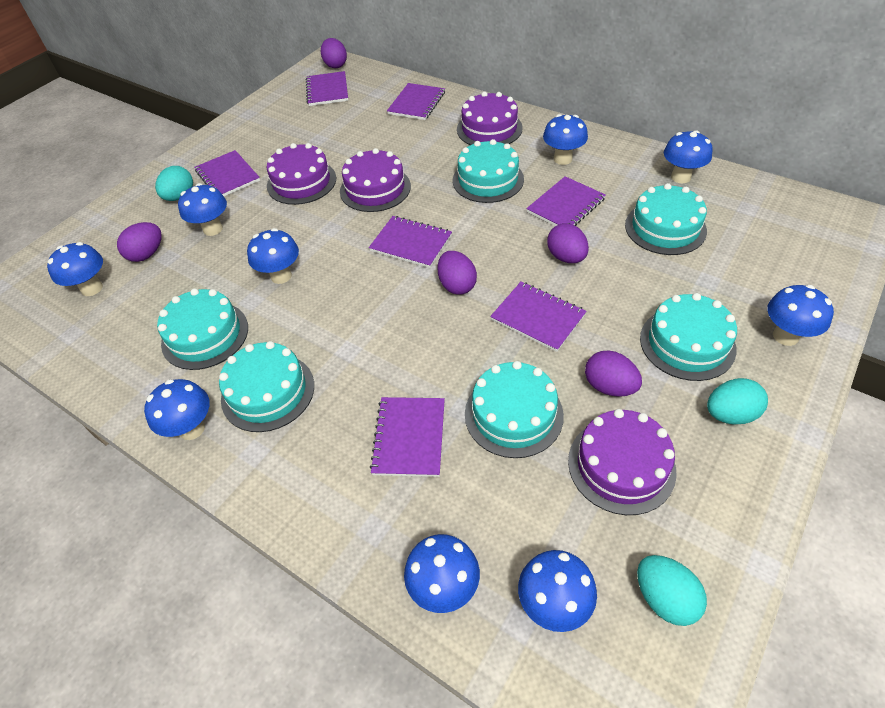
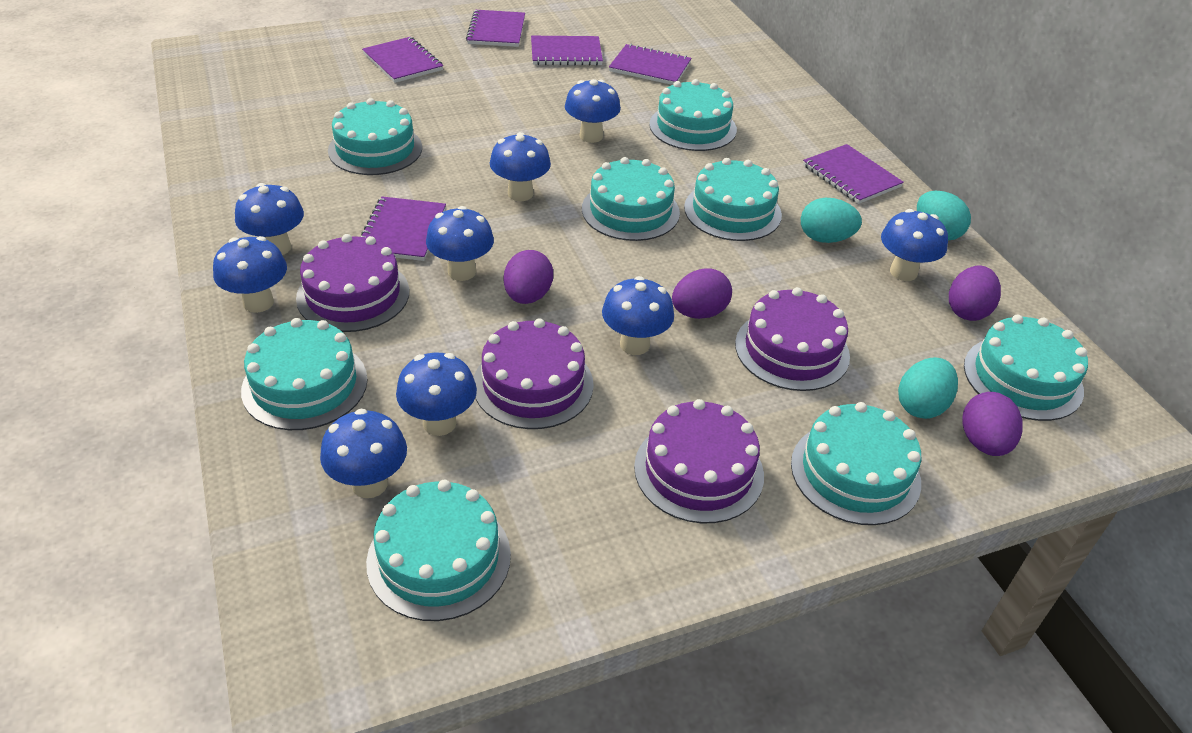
purple egg: 5 -> 4
purple notebook: 7 -> 6
turquoise cake: 6 -> 8

